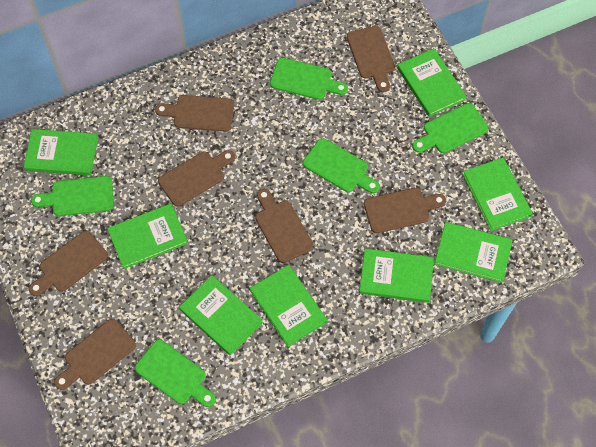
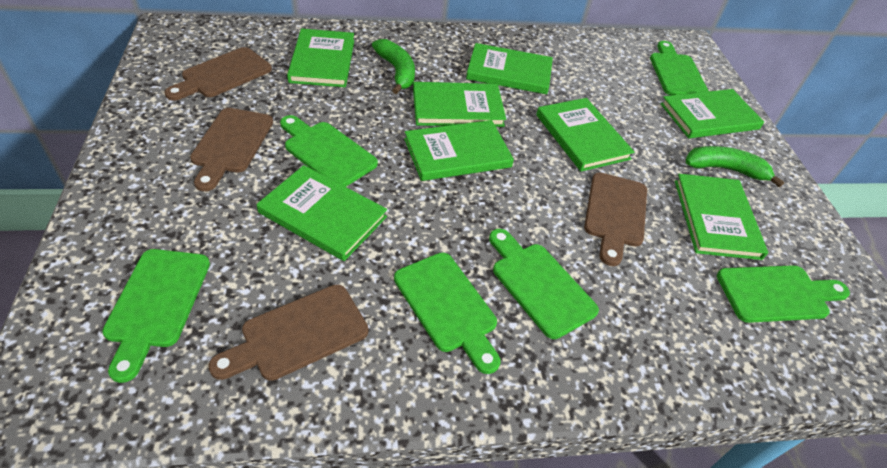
brown cutting board: 7 -> 4
green banana: 0 -> 2
green cutting board: 5 -> 6

